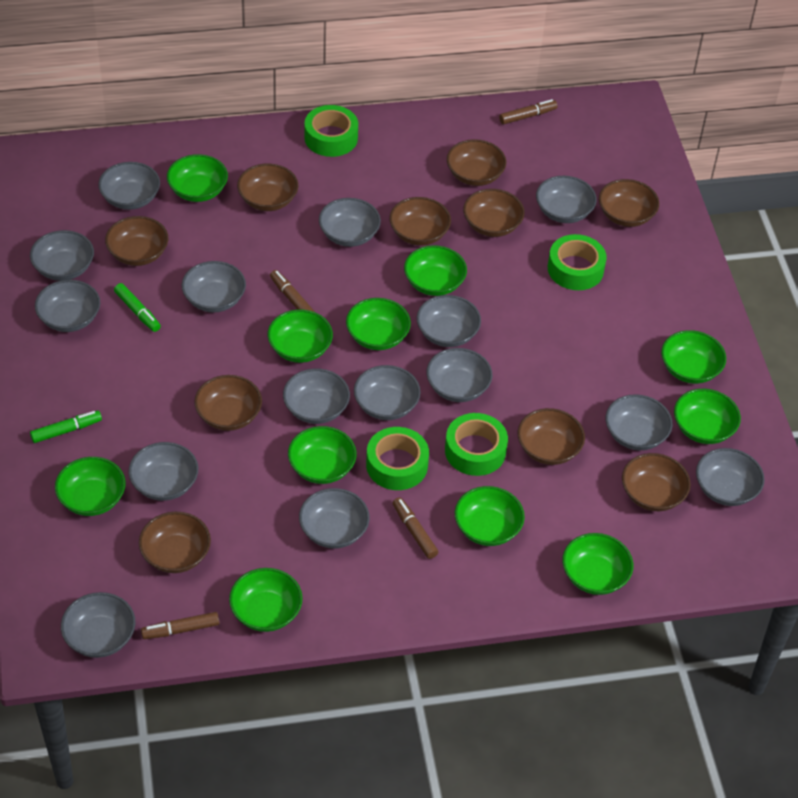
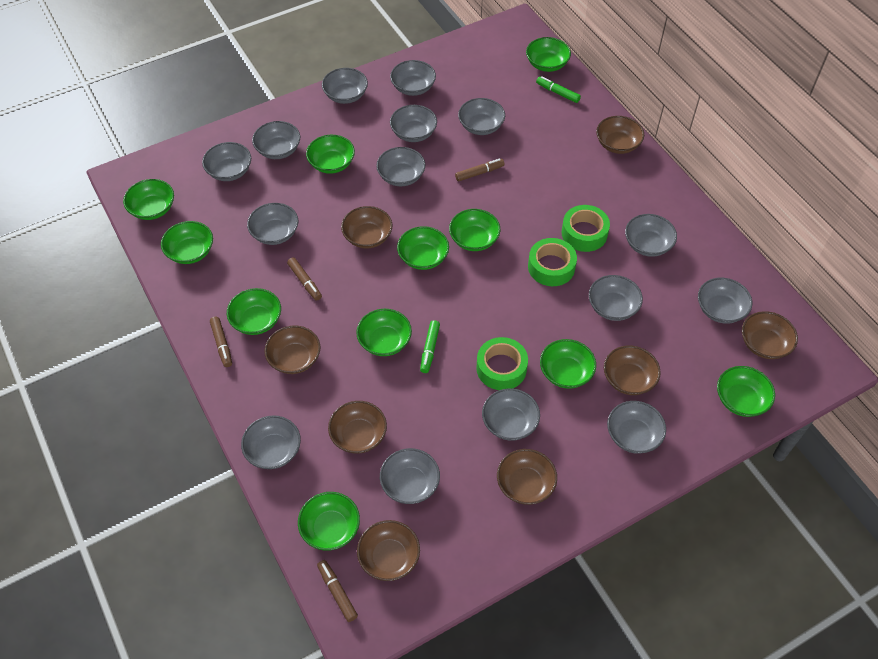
brown bowl: 10 -> 8
green tape: 4 -> 3

